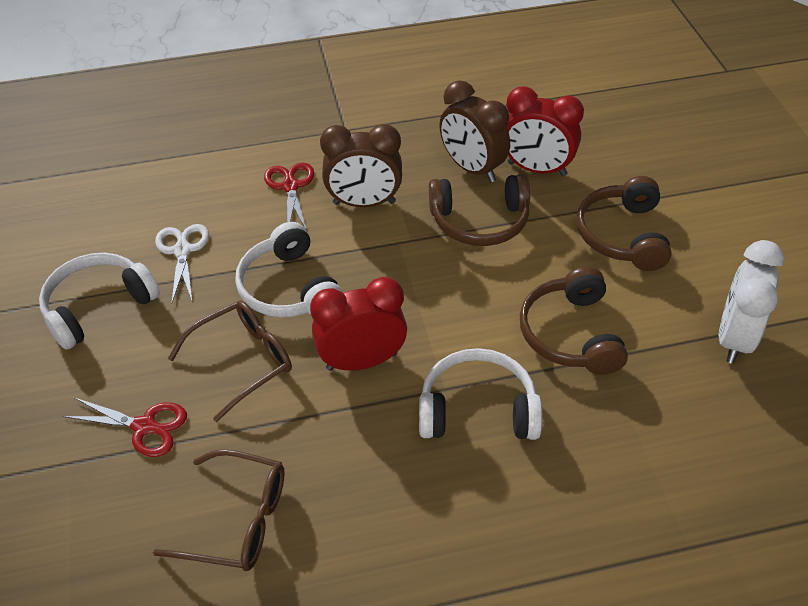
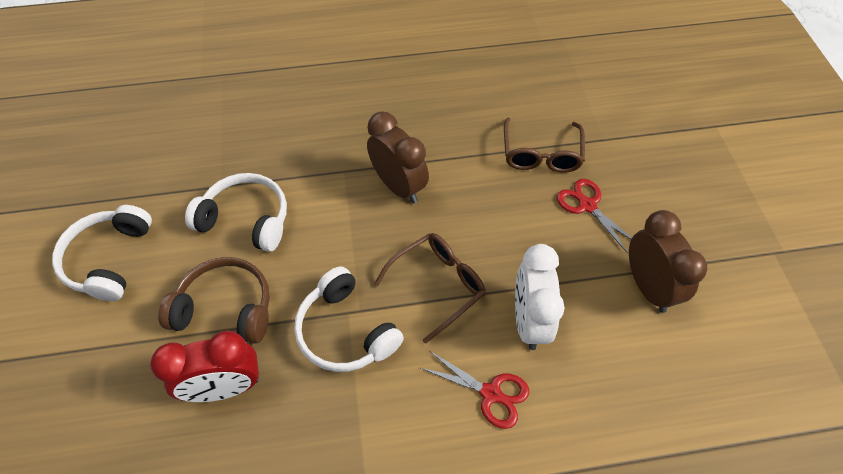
brown headphones: 3 -> 1
red clock: 2 -> 1
white scissors: 1 -> 0

